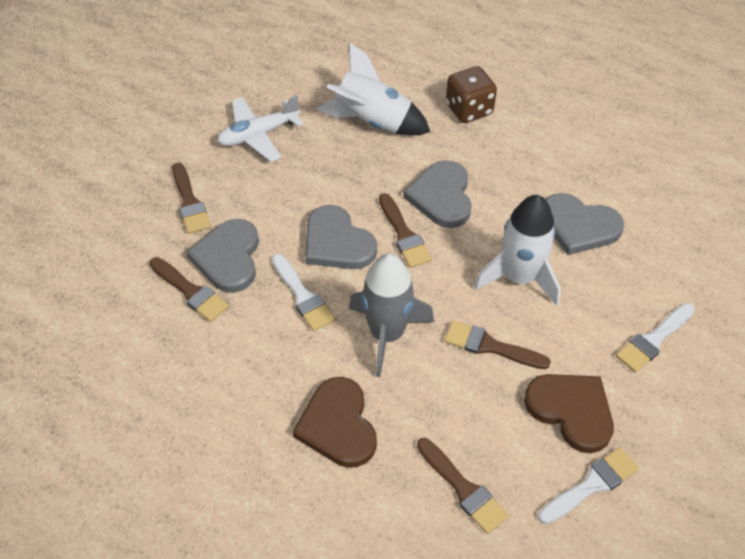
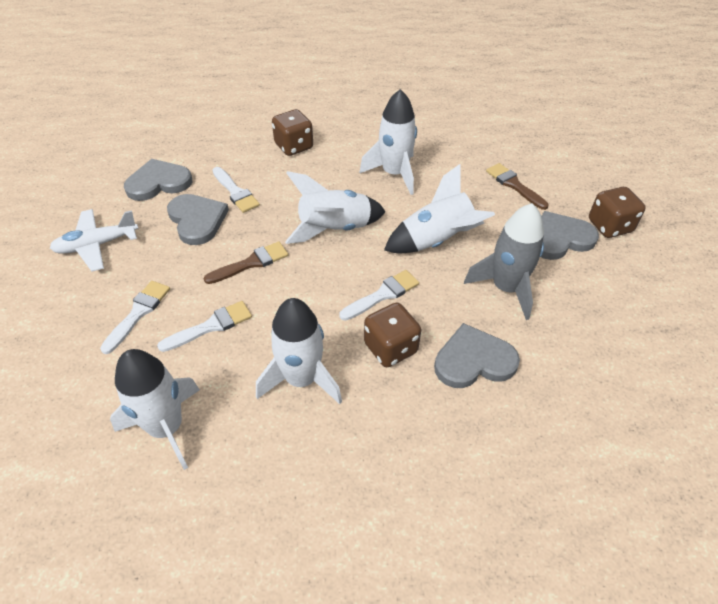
brown brush: 5 -> 2
brown dice: 1 -> 3
brown heart: 2 -> 0
white brush: 3 -> 4
white rocket: 2 -> 5

